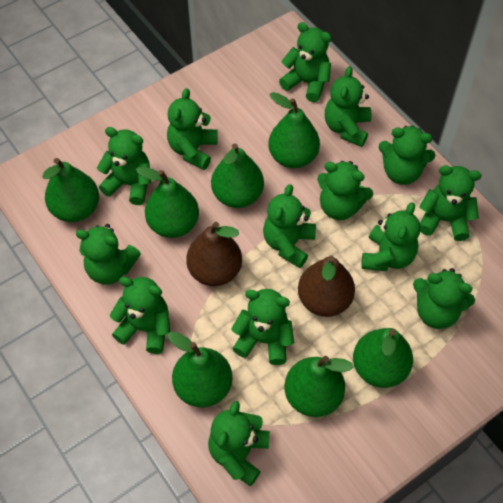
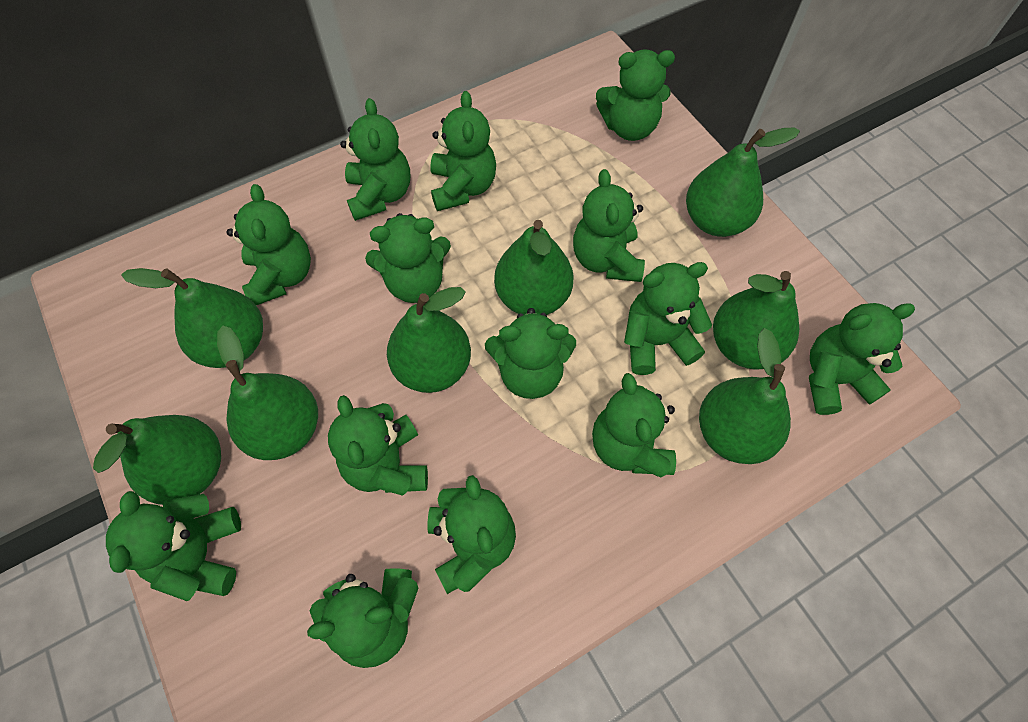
brown pear: 2 -> 0
green pear: 7 -> 8

